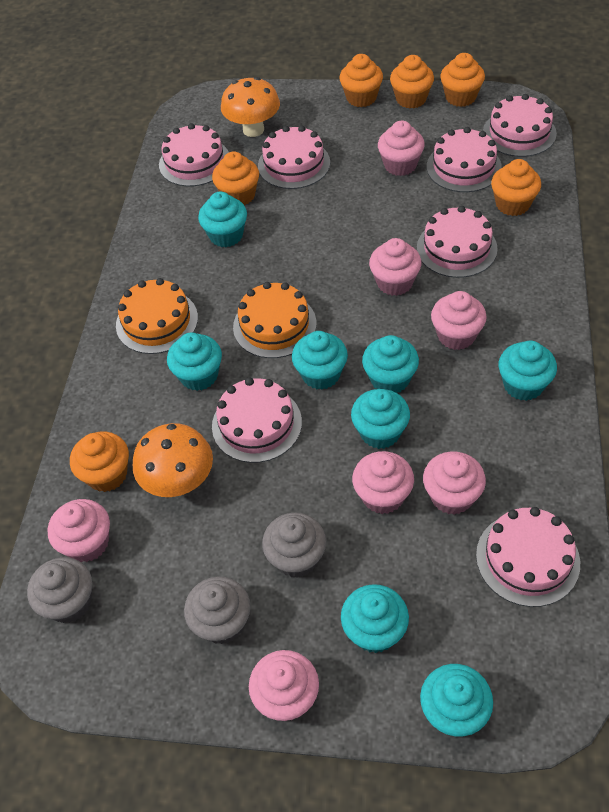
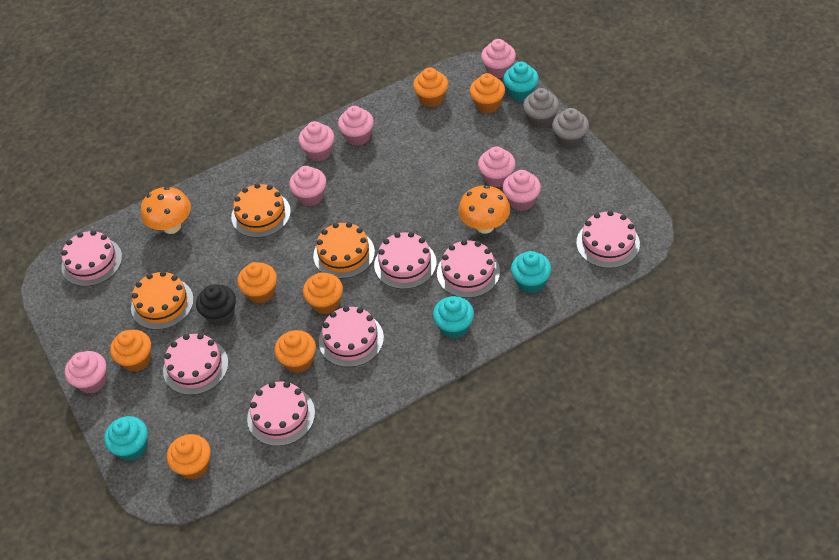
black cupcake: 0 -> 1
grey cupcake: 3 -> 2
orange cake: 2 -> 3
orange cupcake: 6 -> 7
turquoise cupcake: 8 -> 4

